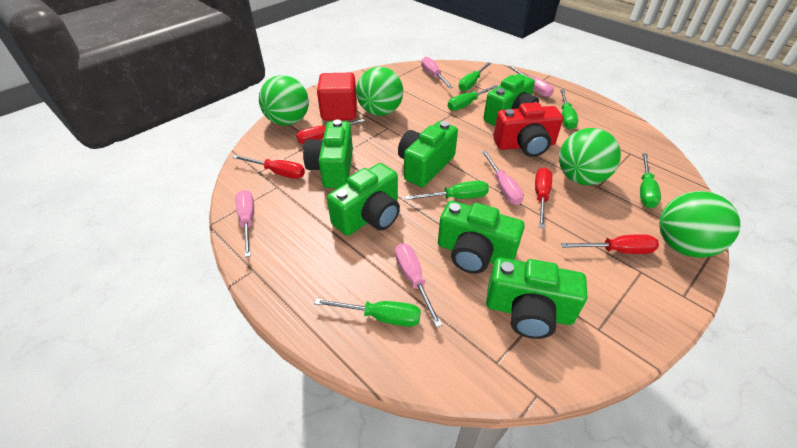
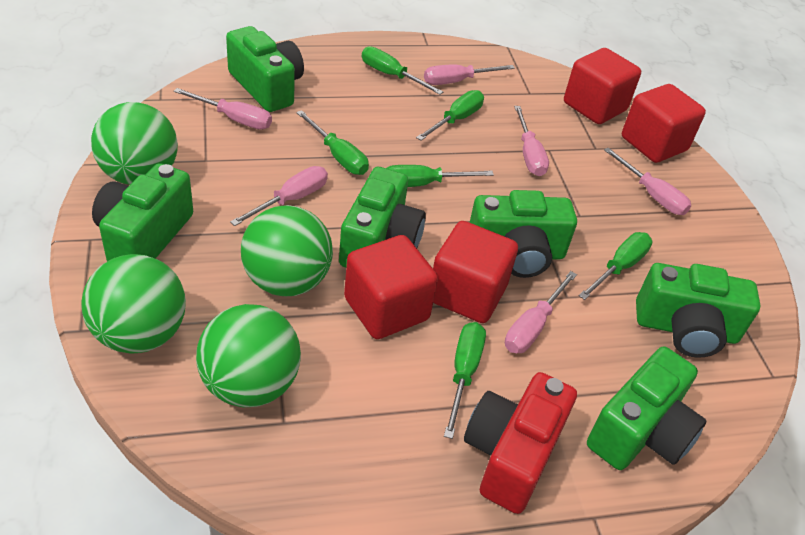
pink screwdriver: 5 -> 6
red cube: 1 -> 4
red screwdriver: 4 -> 0

